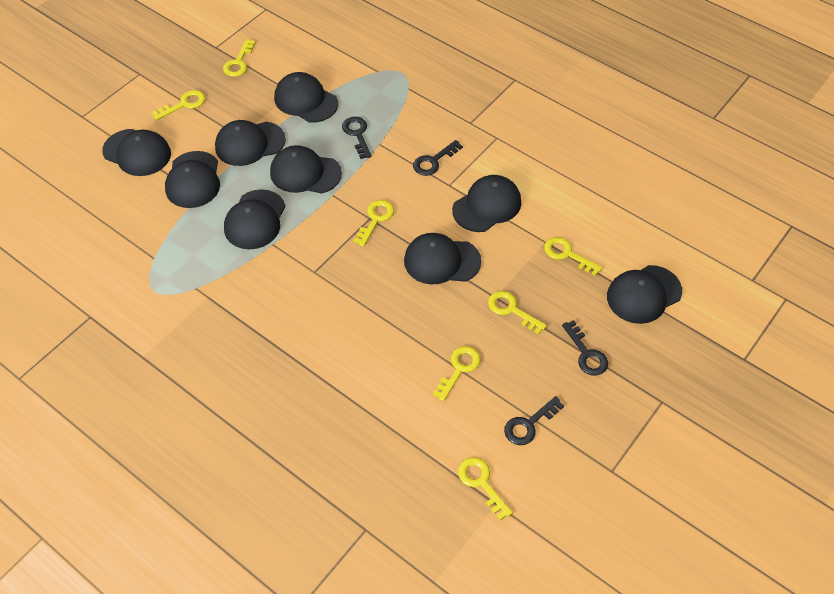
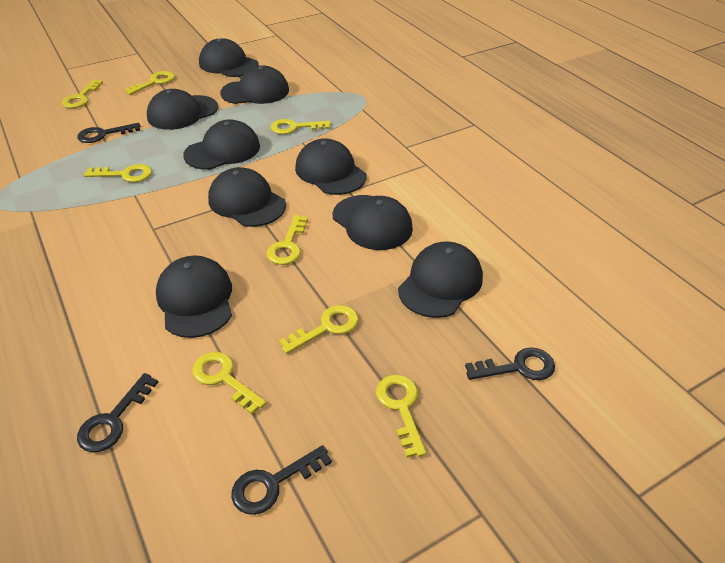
yellow key: 7 -> 8

